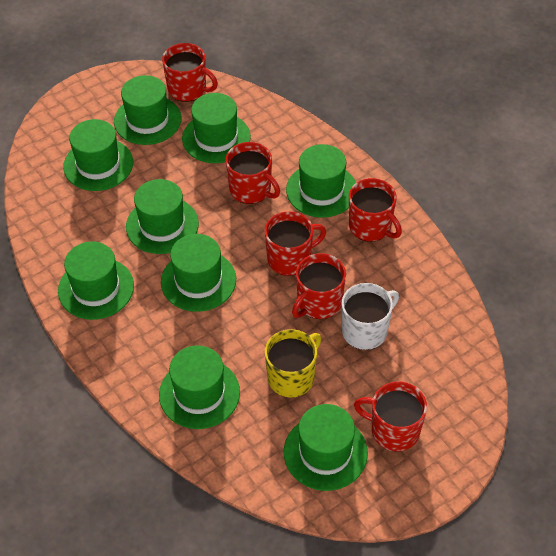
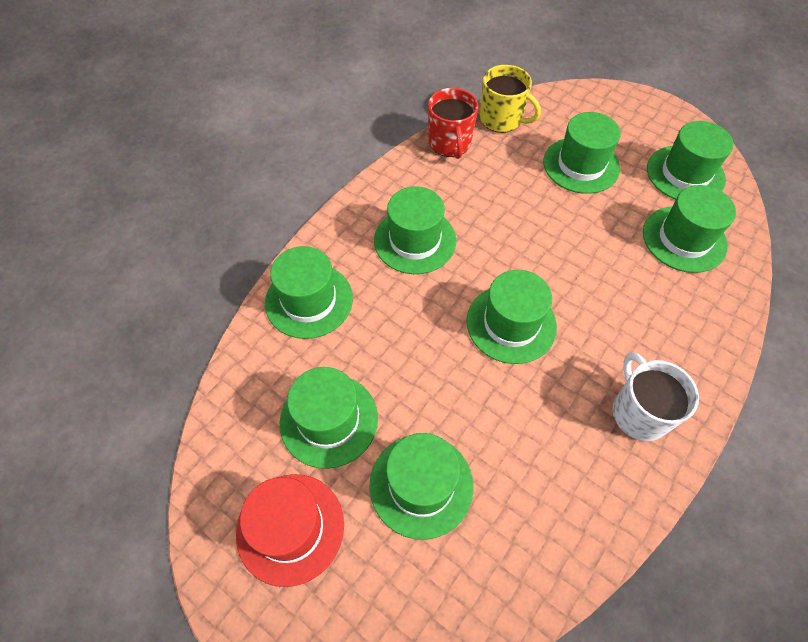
green hat: 9 -> 8
red hat: 0 -> 1
red mug: 6 -> 1

